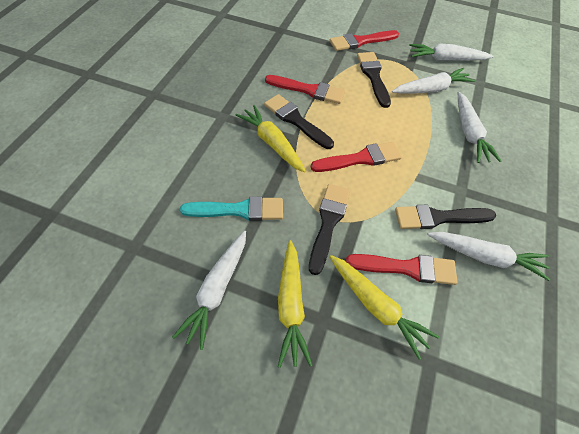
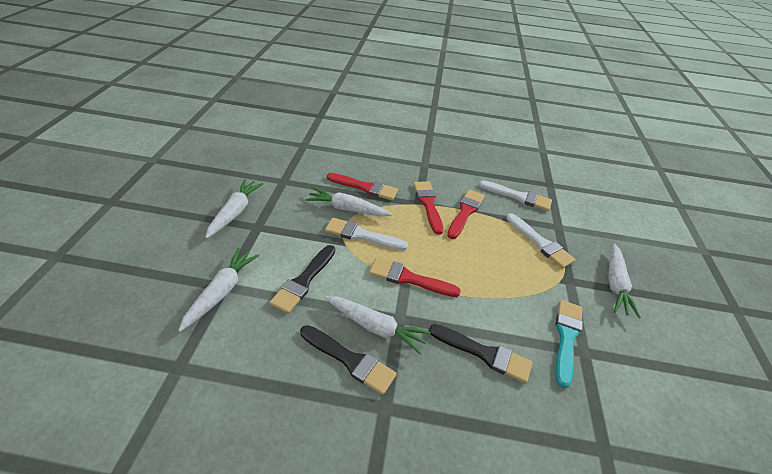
black brush: 4 -> 3
white brush: 0 -> 3
yellow carrot: 3 -> 0

